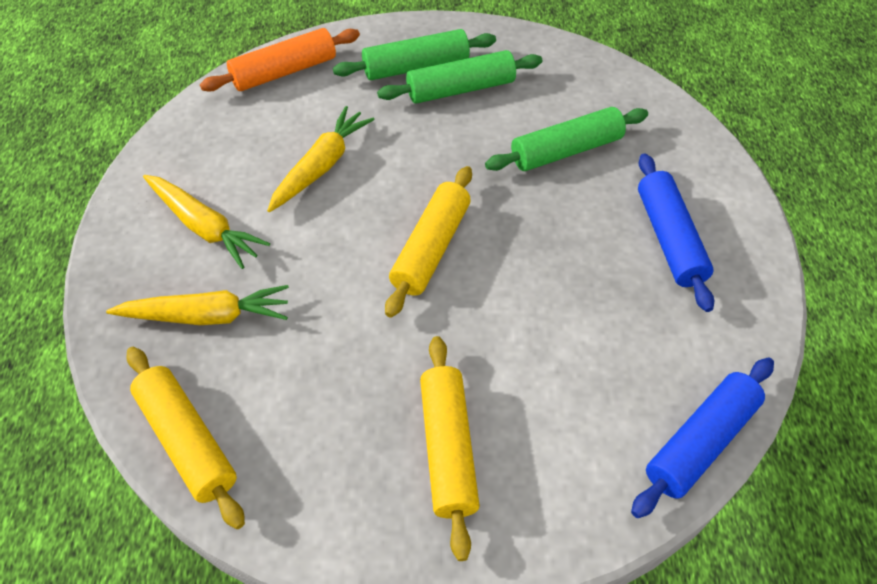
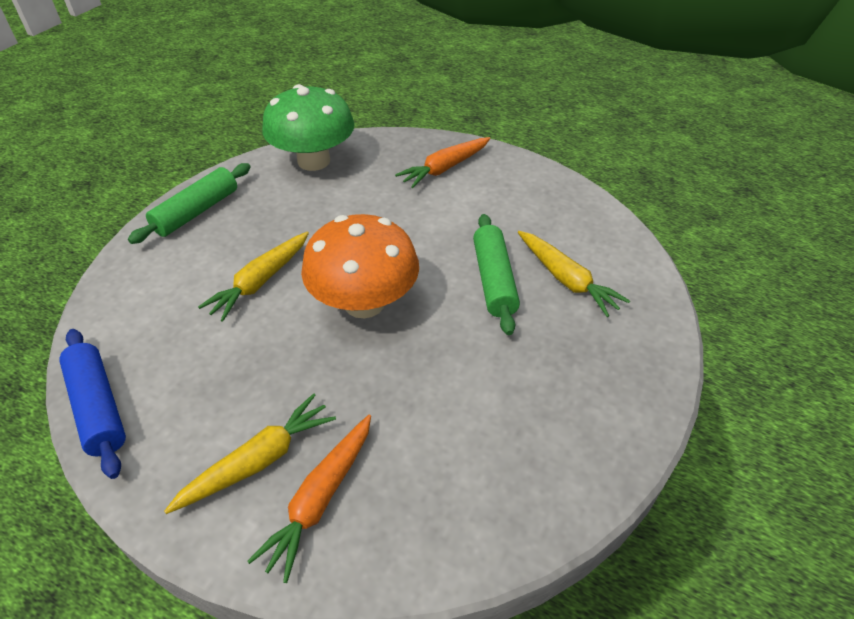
blue rolling pin: 2 -> 1
green mushroom: 0 -> 1
green rolling pin: 3 -> 2
orange carrot: 0 -> 2
orange mushroom: 0 -> 1
orange rolling pin: 1 -> 0
yellow rolling pin: 3 -> 0

